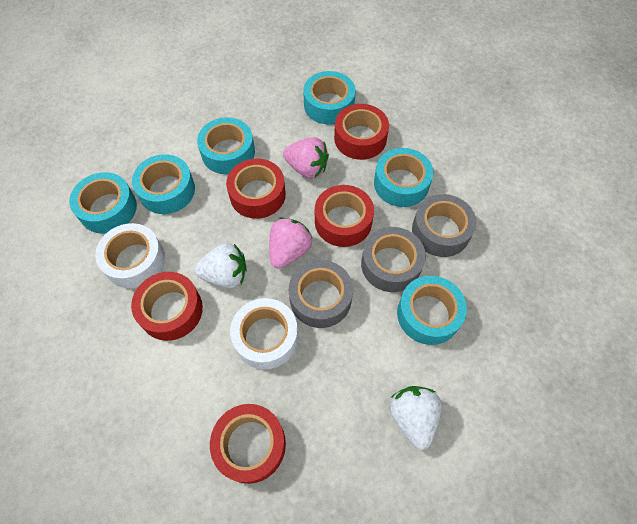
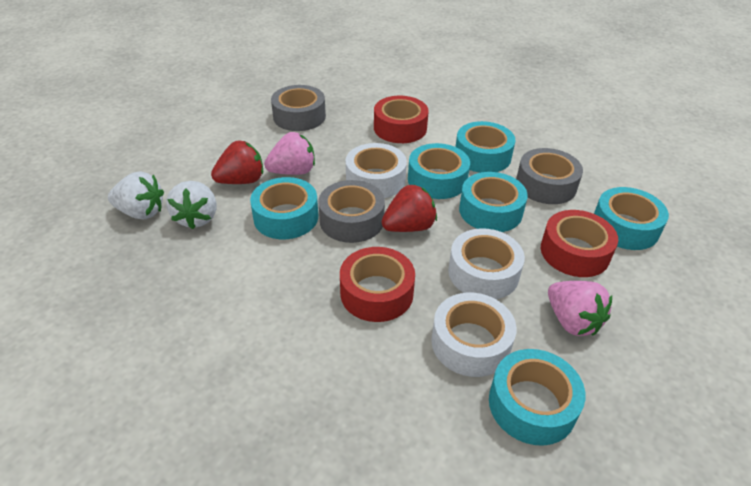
red strawberry: 0 -> 2
red tape: 5 -> 3
white tape: 2 -> 3

